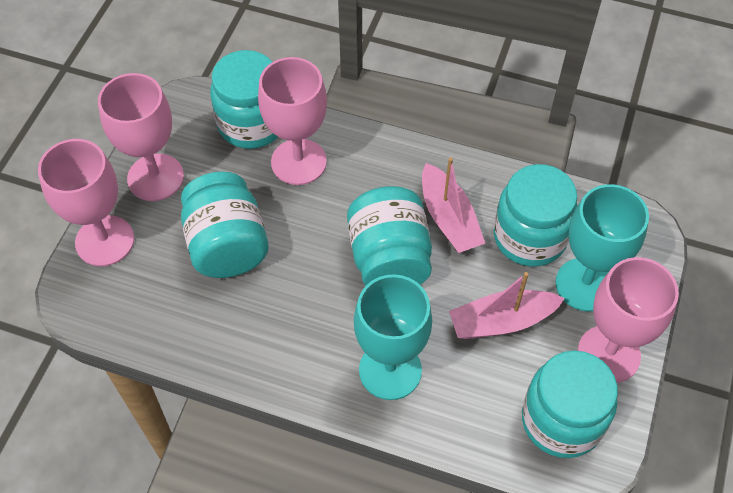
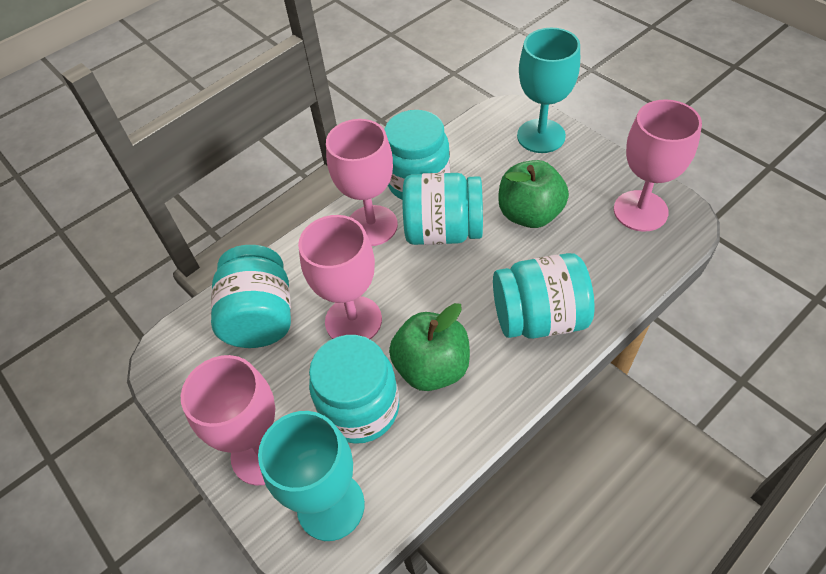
green apple: 0 -> 2
pink boat: 2 -> 0

